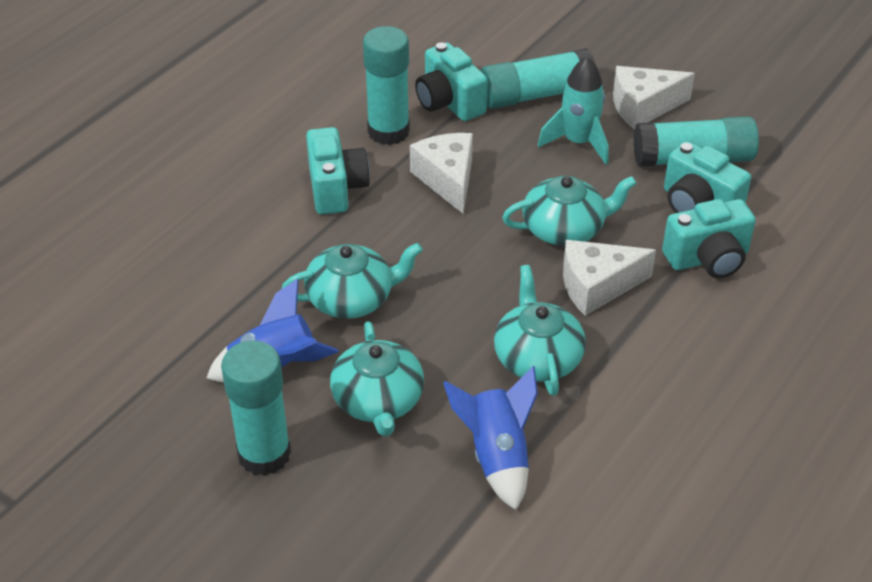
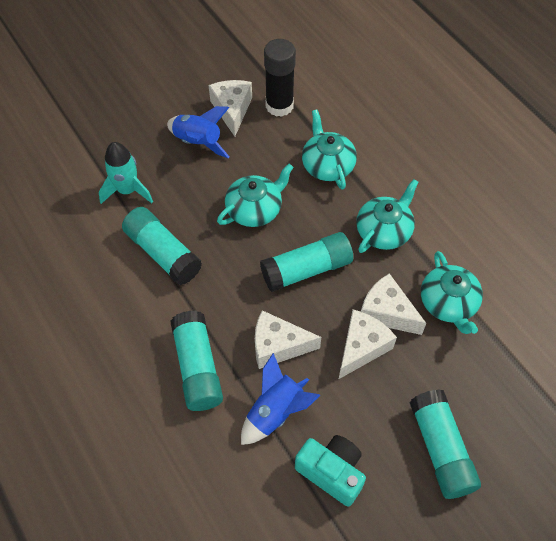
black glue stick: 0 -> 1
turquoise camera: 4 -> 1
white cheese: 3 -> 4

